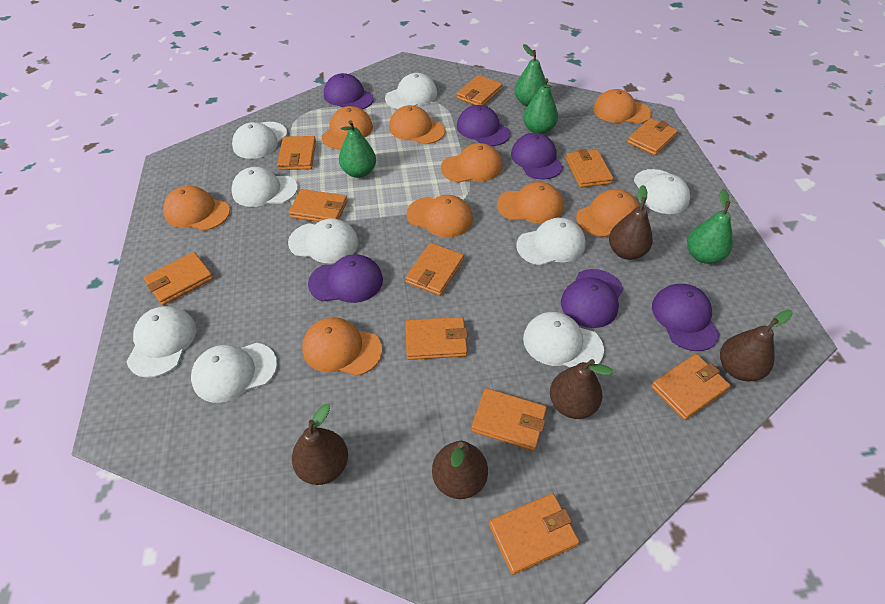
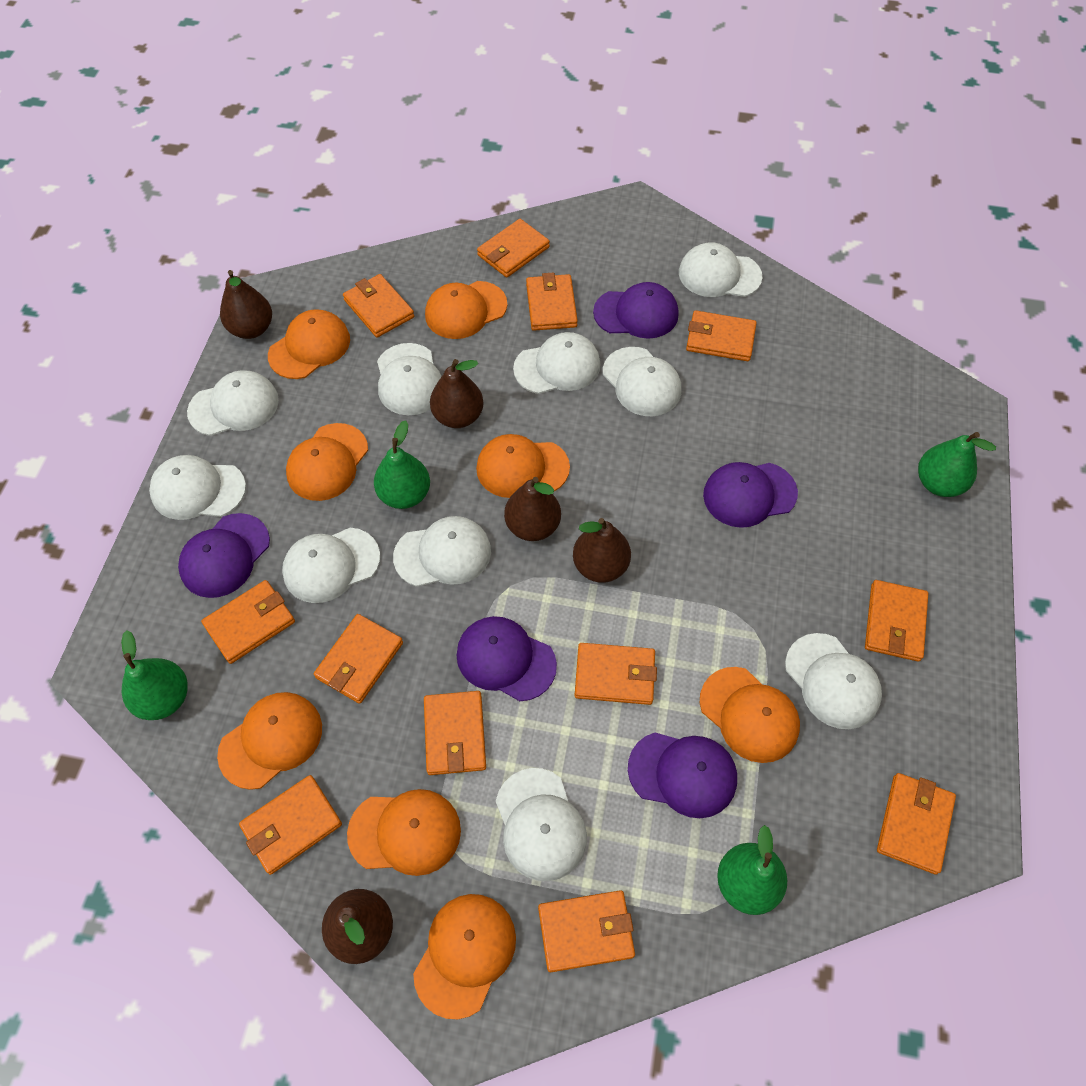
orange cap: 9 -> 8
orange wallet: 11 -> 12
purple cap: 6 -> 5
white cap: 9 -> 10

